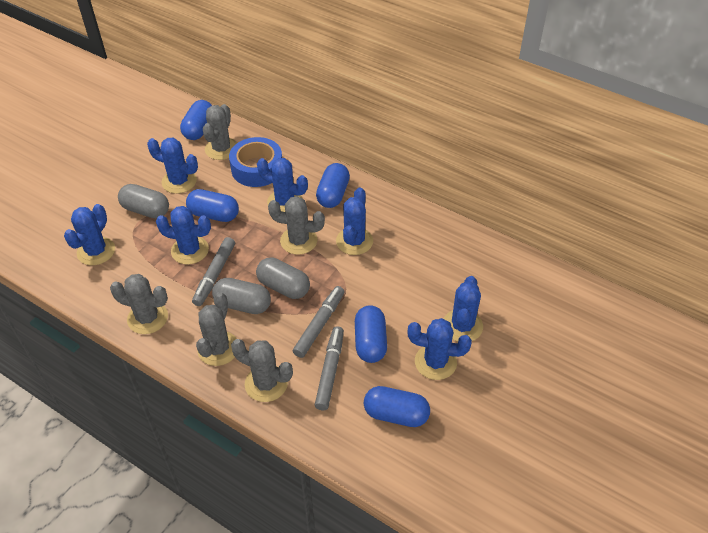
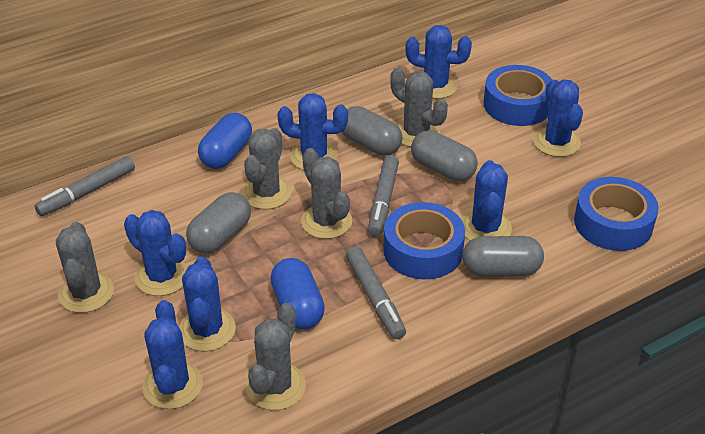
blue capsule: 5 -> 2
blue tape: 1 -> 3
grey capsule: 3 -> 4

